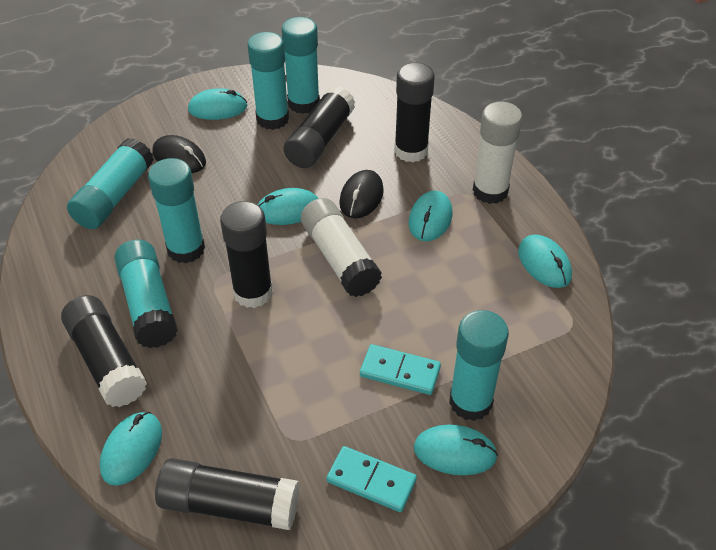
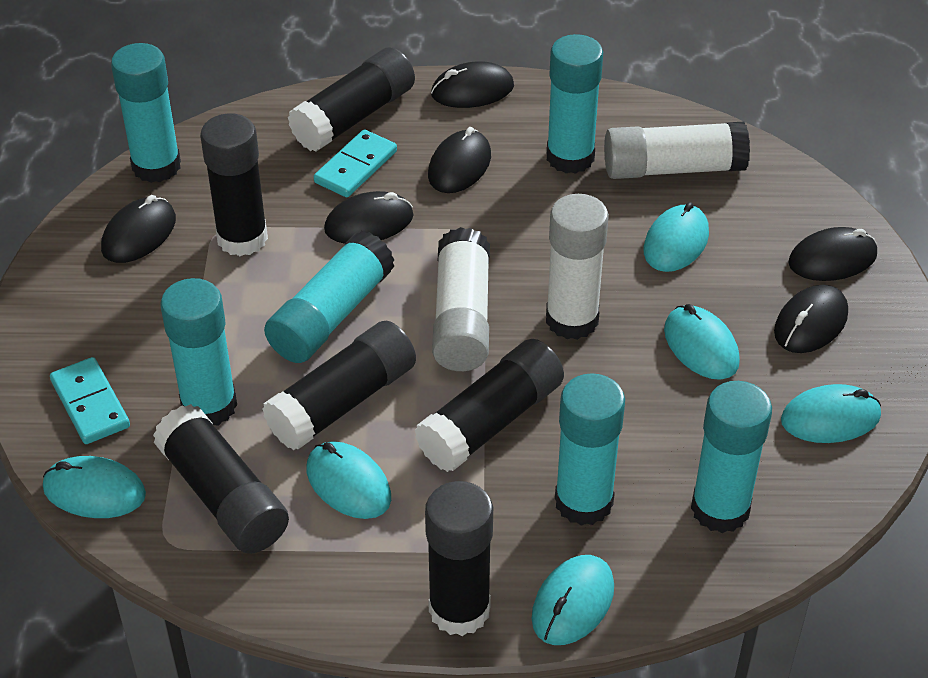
black glue stick: 5 -> 6
black mouse: 2 -> 6
white glue stick: 2 -> 3

